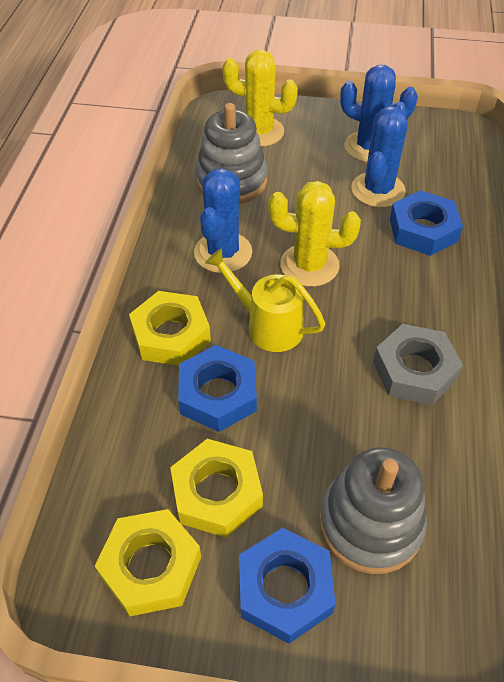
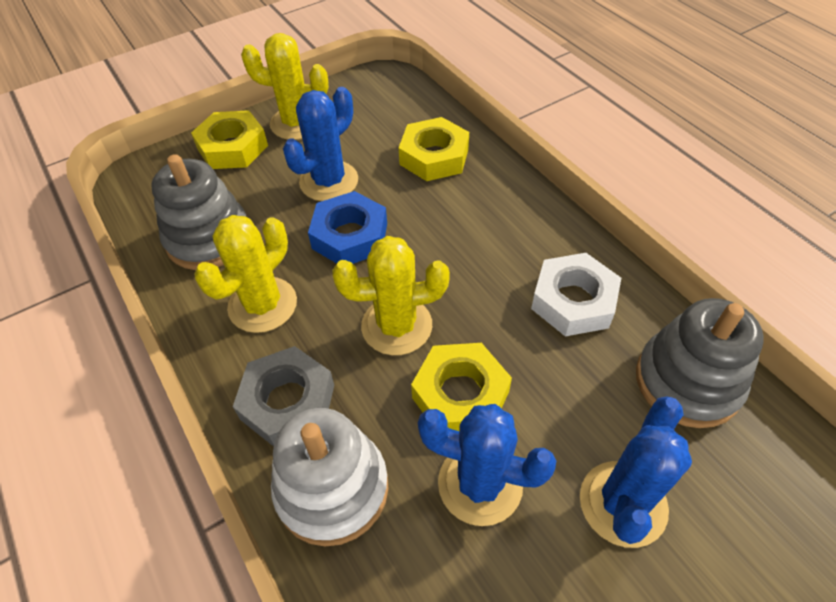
blue nut: 3 -> 1
white nut: 0 -> 1
white stacking toy: 0 -> 1
yellow cactus: 2 -> 3
yellow watering can: 1 -> 0

